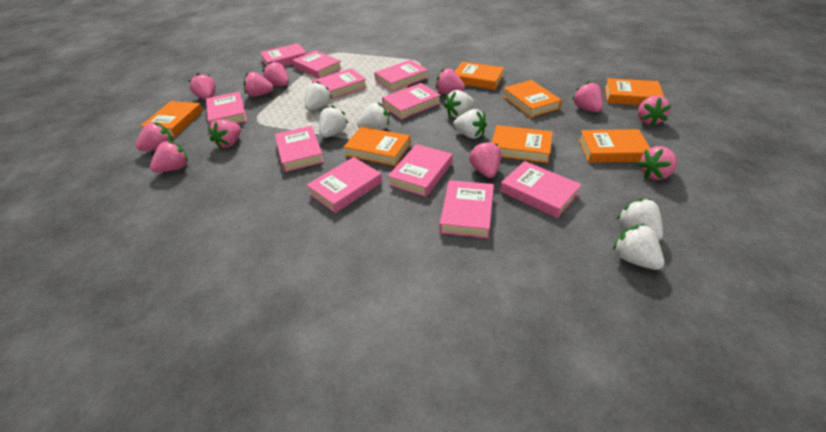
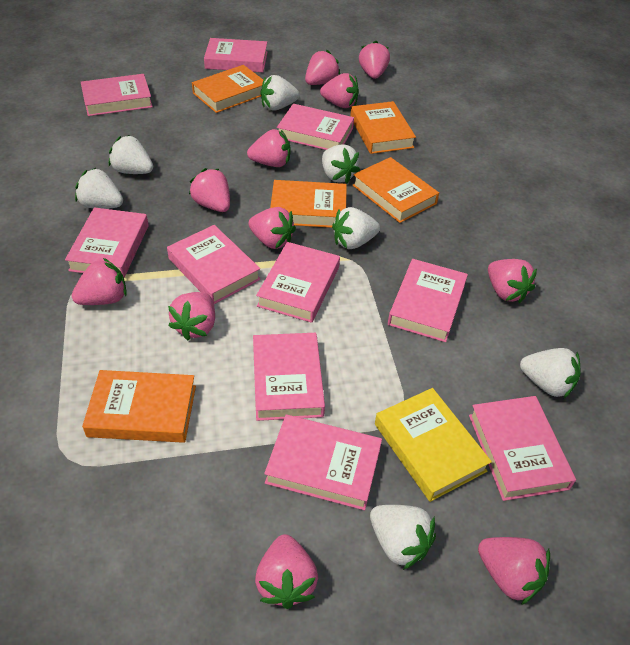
orange book: 7 -> 5
pink book: 11 -> 10
yellow book: 0 -> 1

